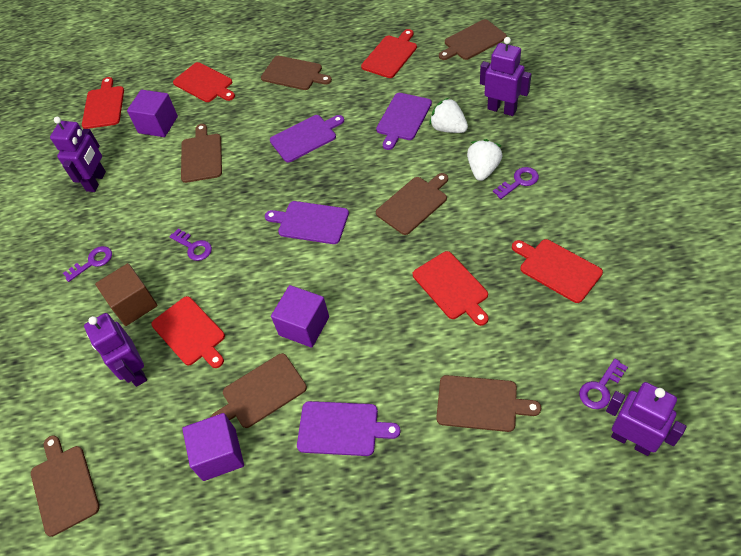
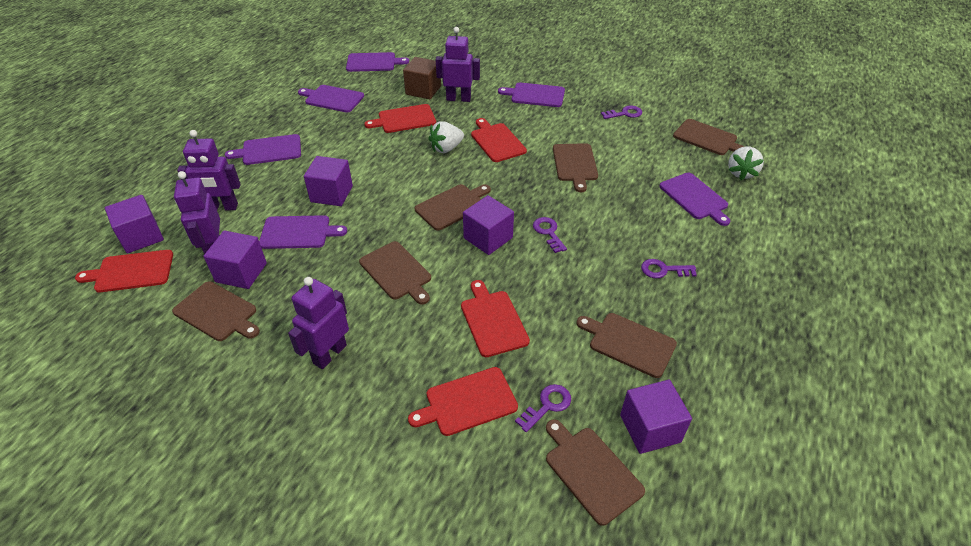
purple cube: 3 -> 5
purple cutting board: 4 -> 6
red cutting board: 6 -> 5

